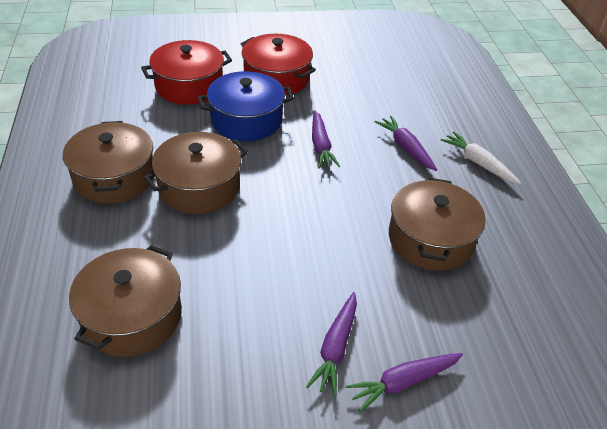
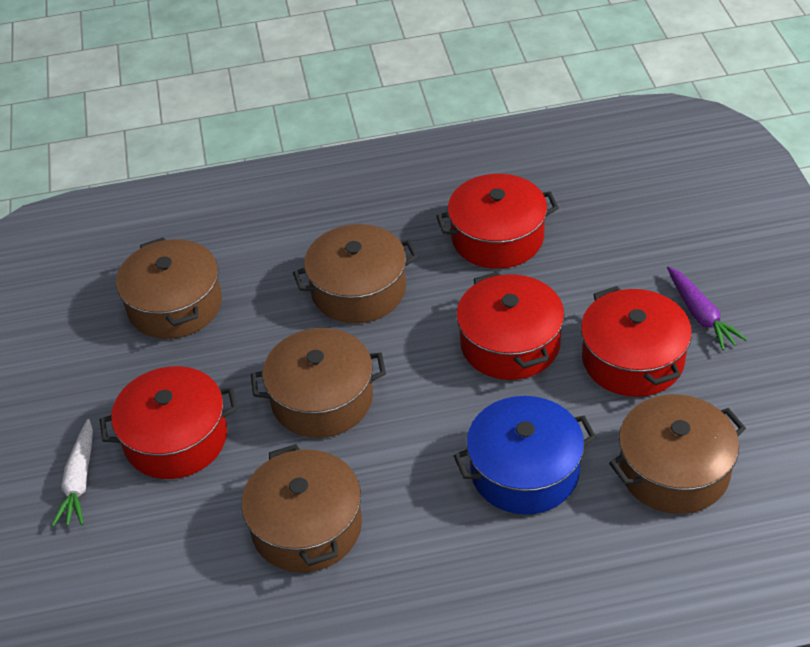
brown pot: 4 -> 5
purple carrot: 4 -> 1
red pot: 2 -> 4

